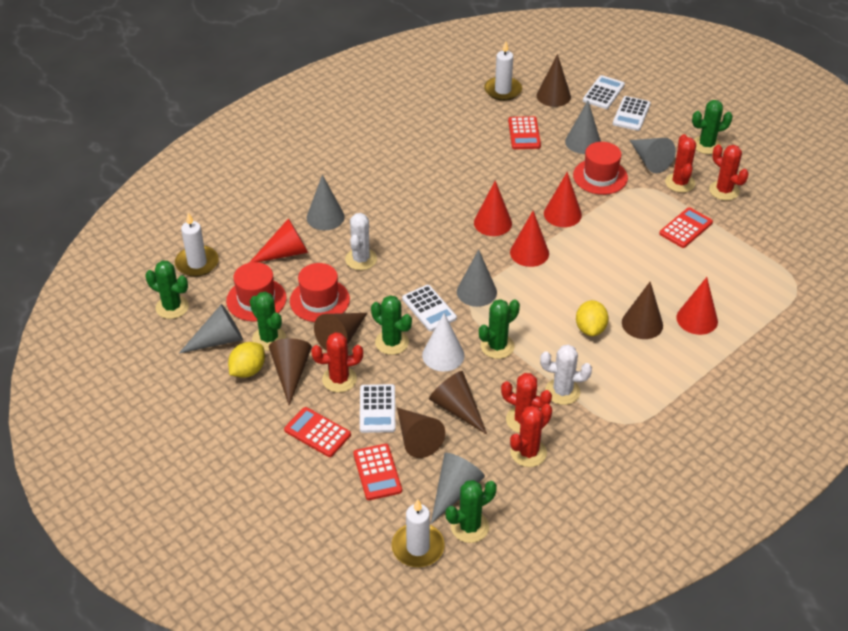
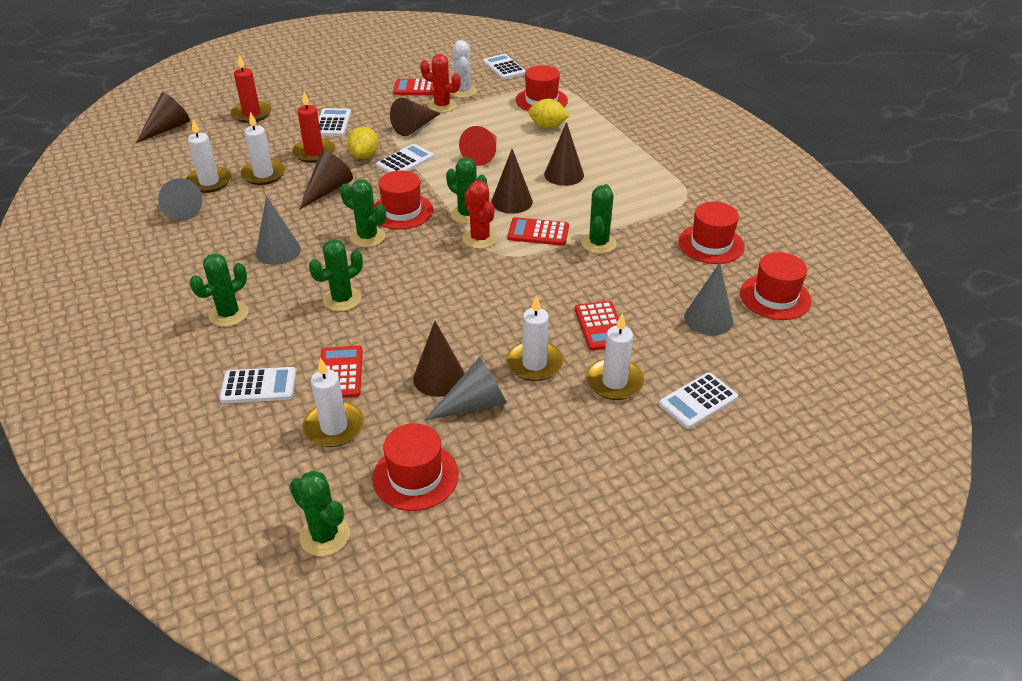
grey cone: 6 -> 4
red cactus: 5 -> 2
red candle: 0 -> 2
red cone: 5 -> 1
red hat: 3 -> 5
white cactus: 2 -> 1
white calculator: 4 -> 5
white candle: 3 -> 5
white cone: 1 -> 0

